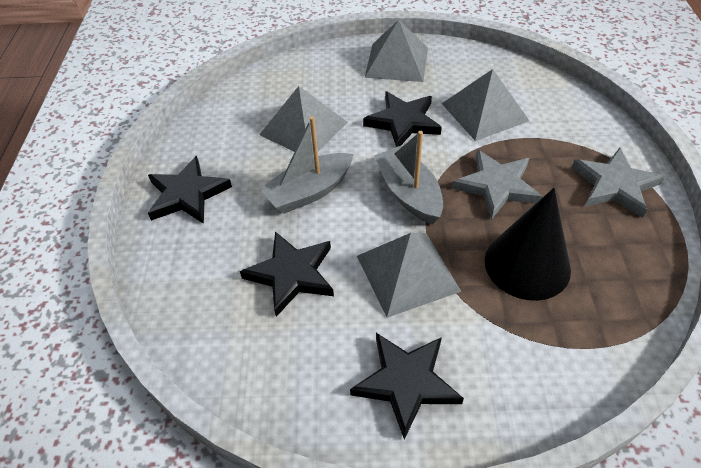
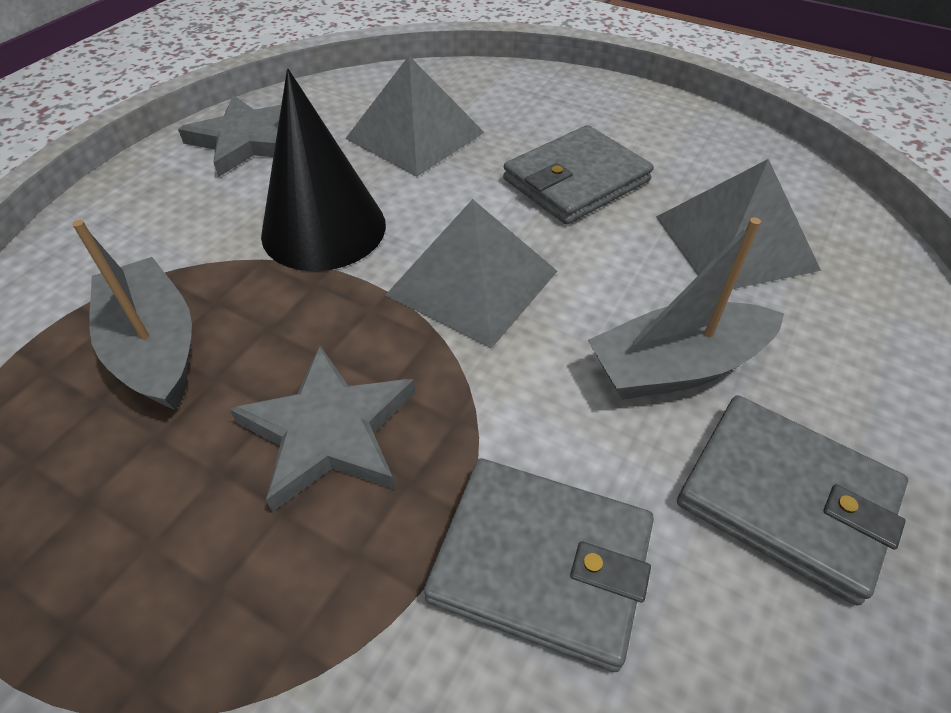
black star: 4 -> 0
grey pyramid: 4 -> 3
grey wallet: 0 -> 3

